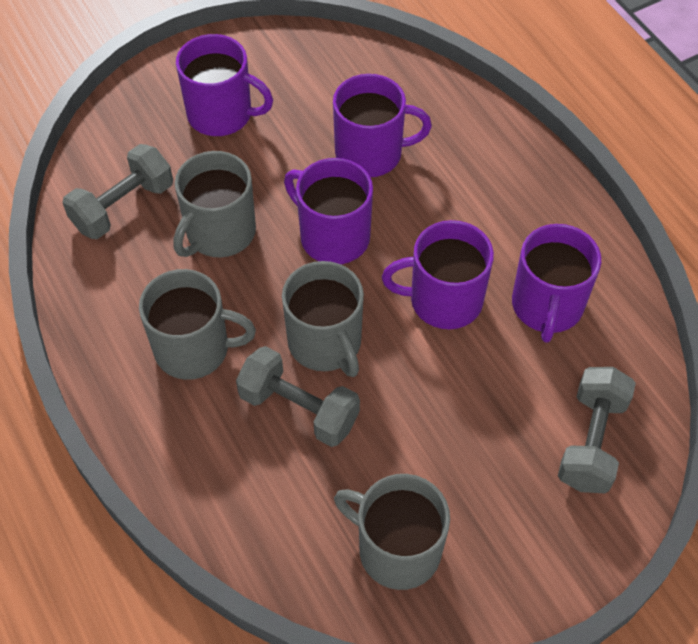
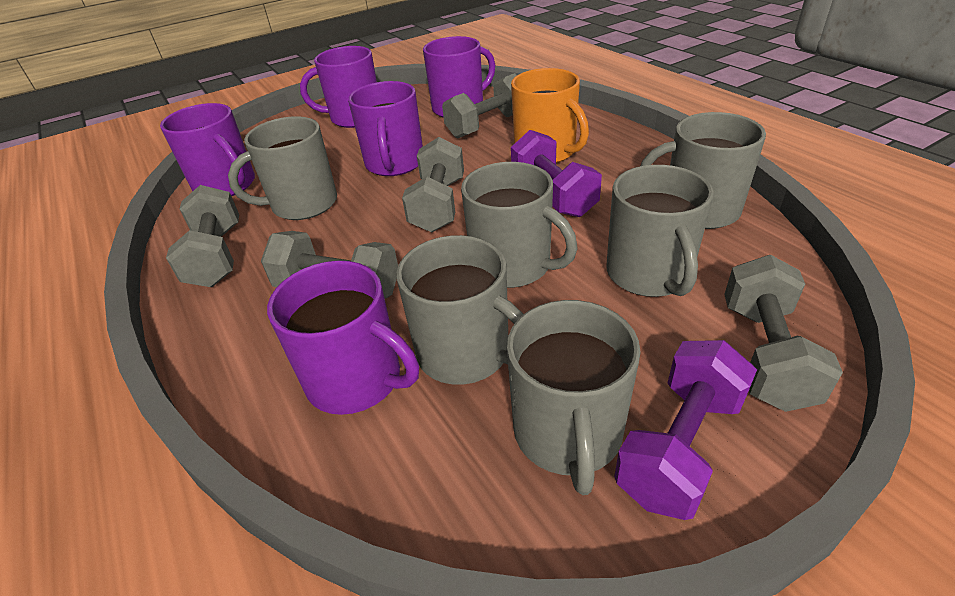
grey dumbbell: 3 -> 5
grey mug: 4 -> 6
orange mug: 0 -> 1
purple dumbbell: 0 -> 2

